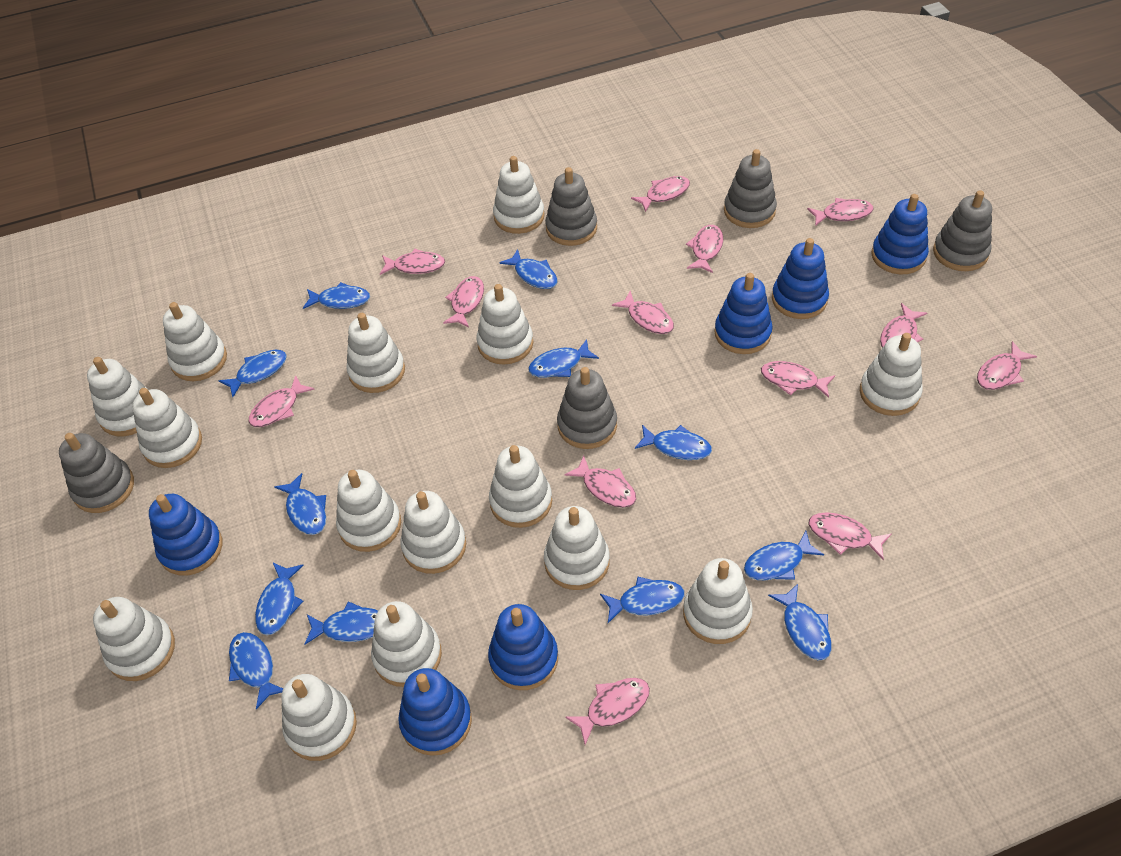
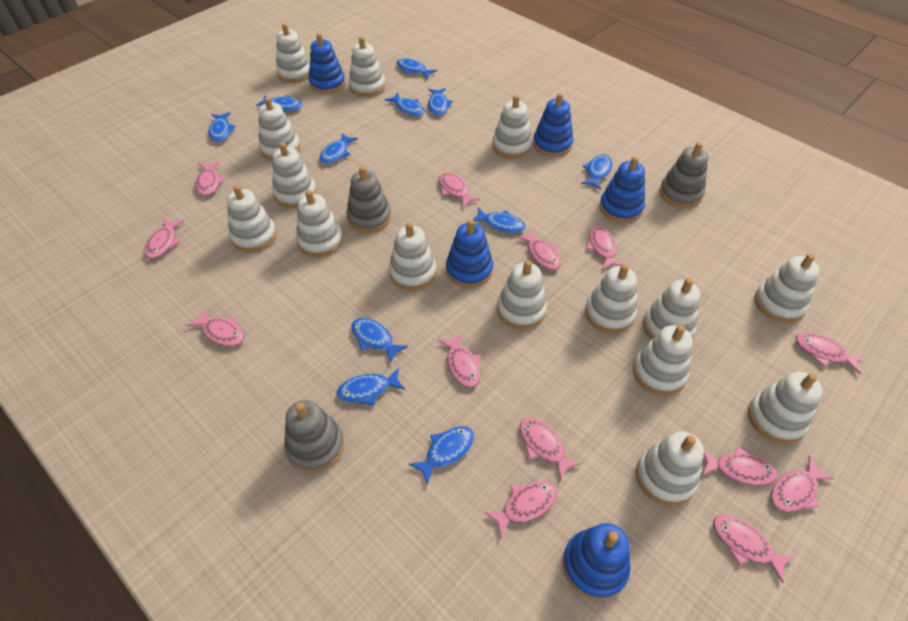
blue fish: 12 -> 11
blue stacking toy: 6 -> 5
grey stacking toy: 5 -> 3

